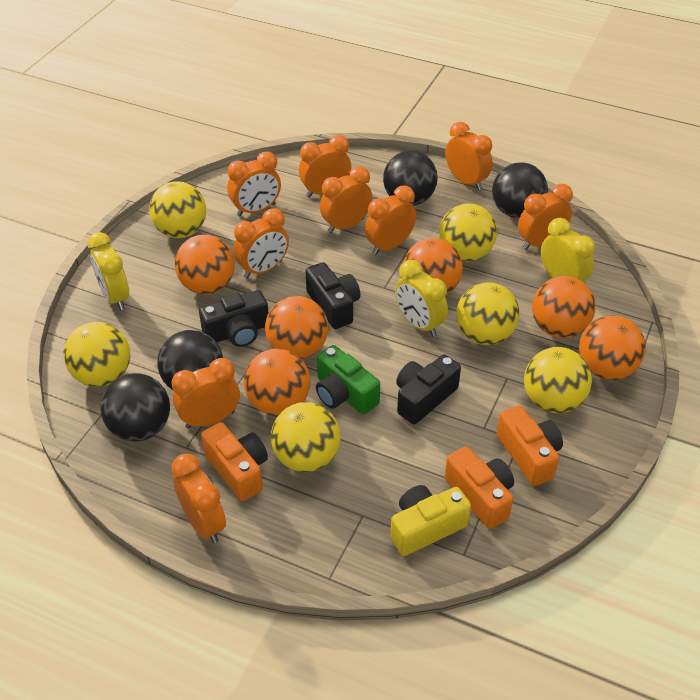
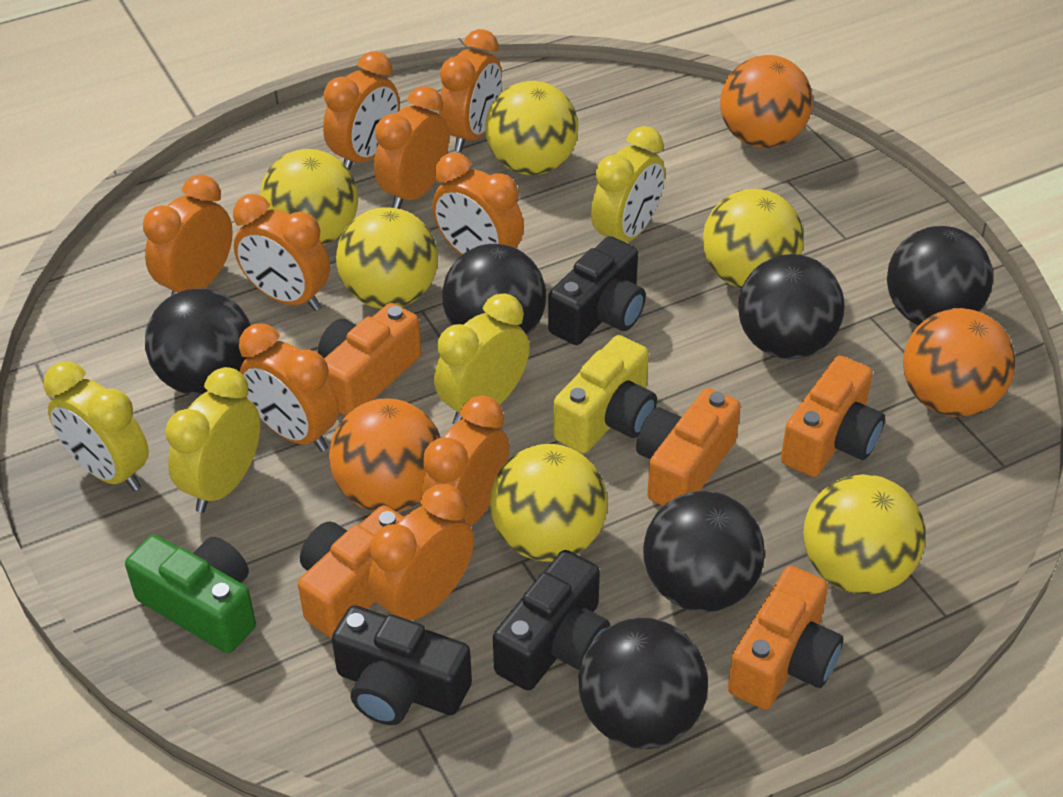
black ball: 4 -> 6
orange ball: 6 -> 3
orange camera: 3 -> 5
yellow clock: 3 -> 4

